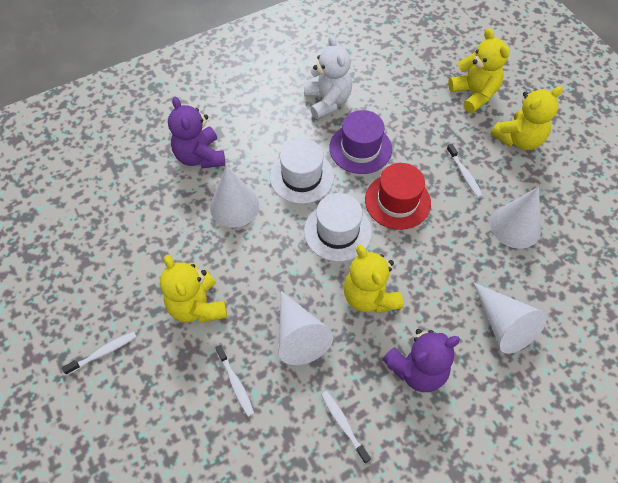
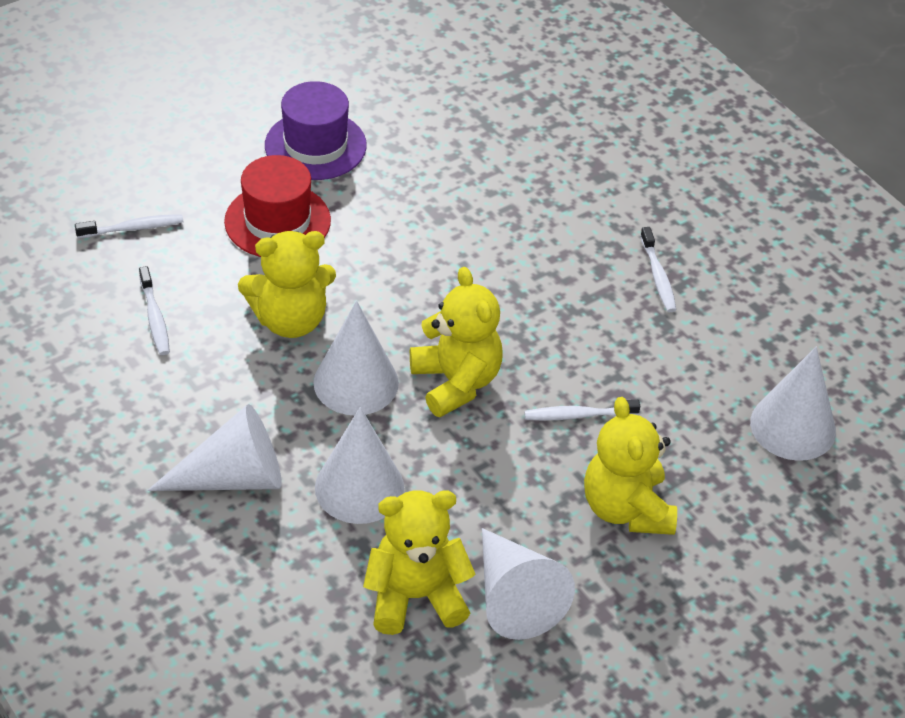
purple teddy bear: 2 -> 0
white cone: 4 -> 5
white hat: 2 -> 0
white teddy bear: 1 -> 0

